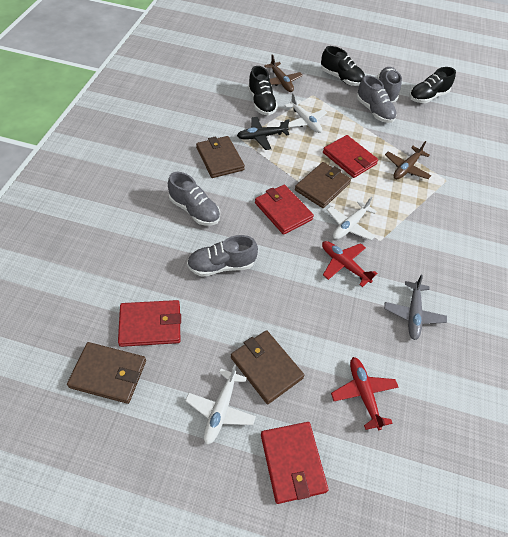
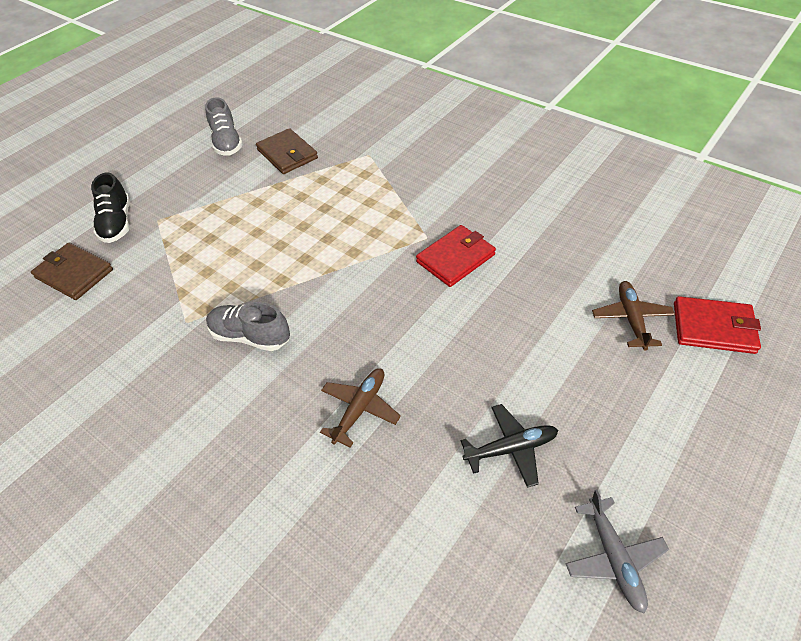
black shoe: 3 -> 1
brown wallet: 4 -> 2
grey shoe: 4 -> 2
red plane: 2 -> 0
red wallet: 4 -> 2
white plane: 3 -> 0

